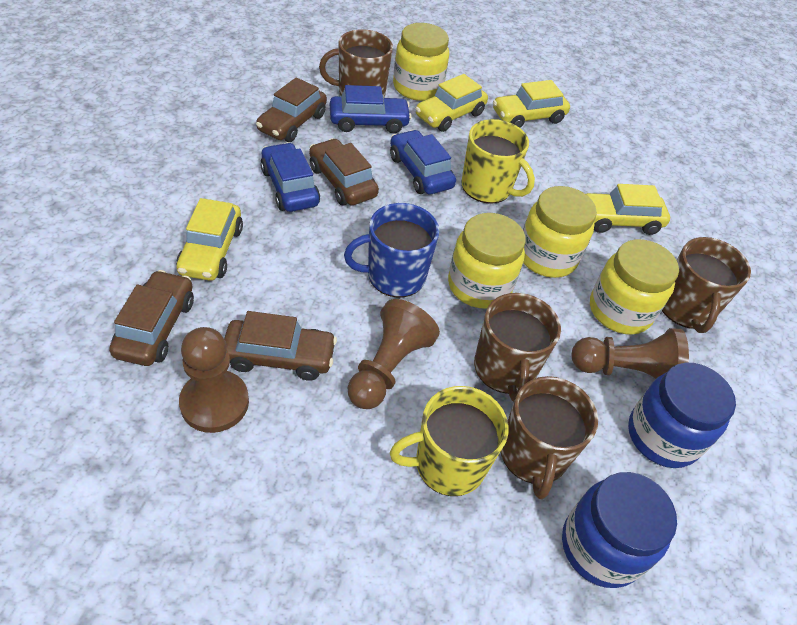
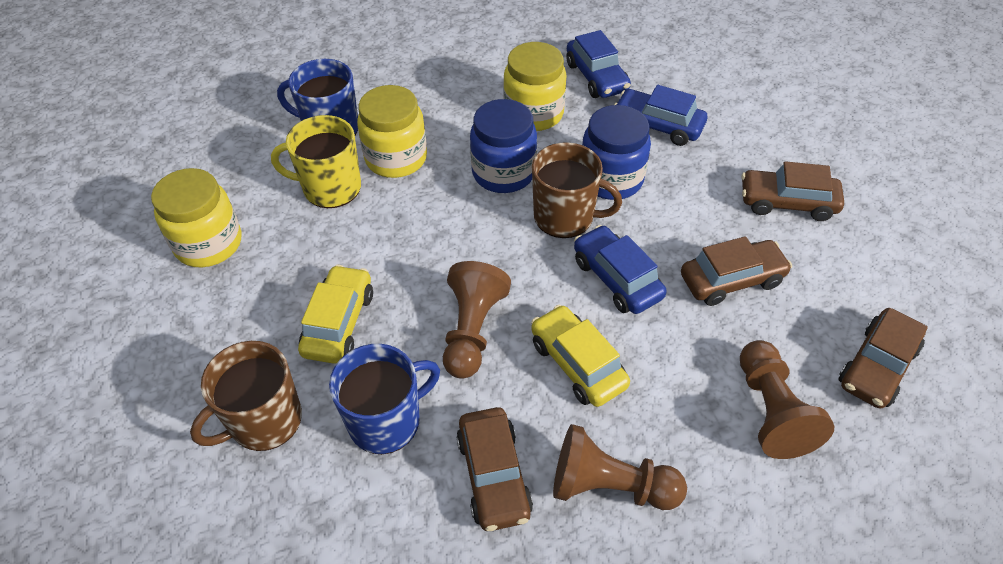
blue mug: 1 -> 2
brown mug: 4 -> 2
yellow car: 4 -> 2
yellow jar: 4 -> 3
yellow mug: 2 -> 1

